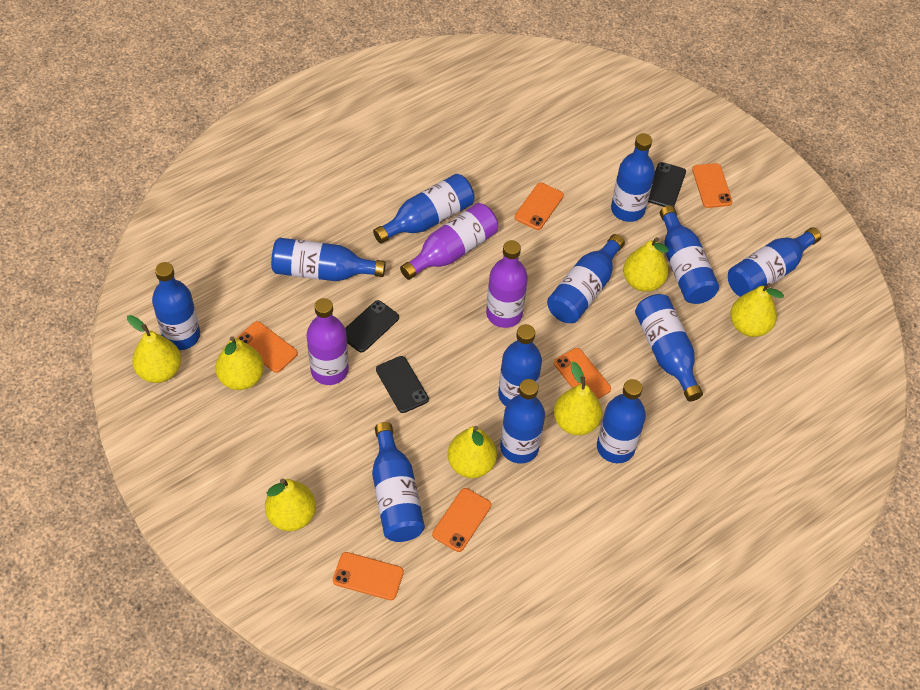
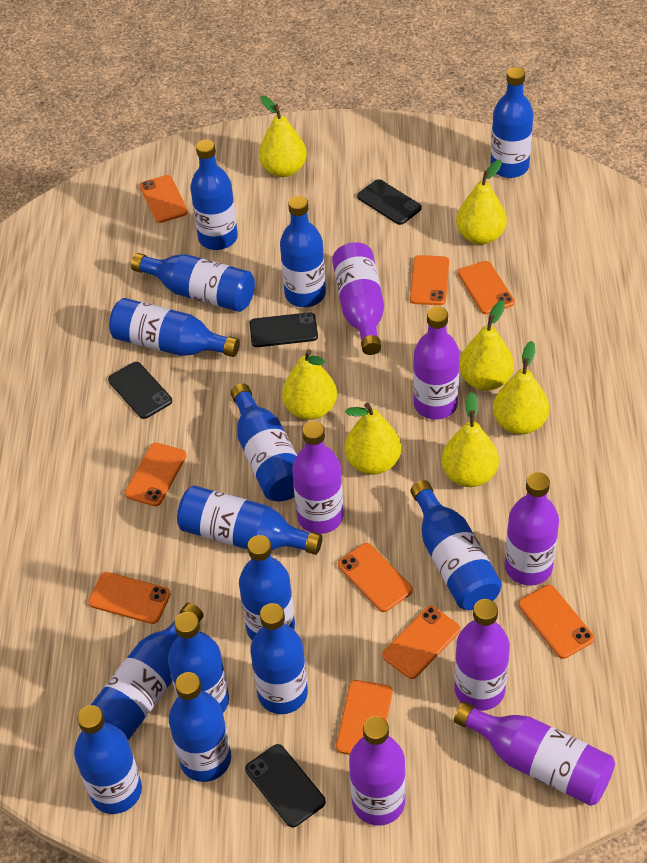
black phone: 3 -> 4
blue bottle: 12 -> 14
orange phone: 6 -> 9
purple bottle: 3 -> 7

